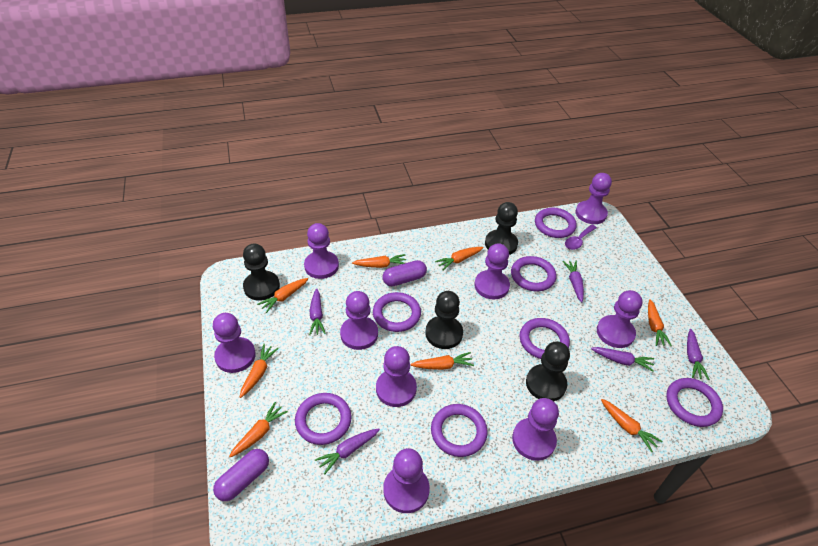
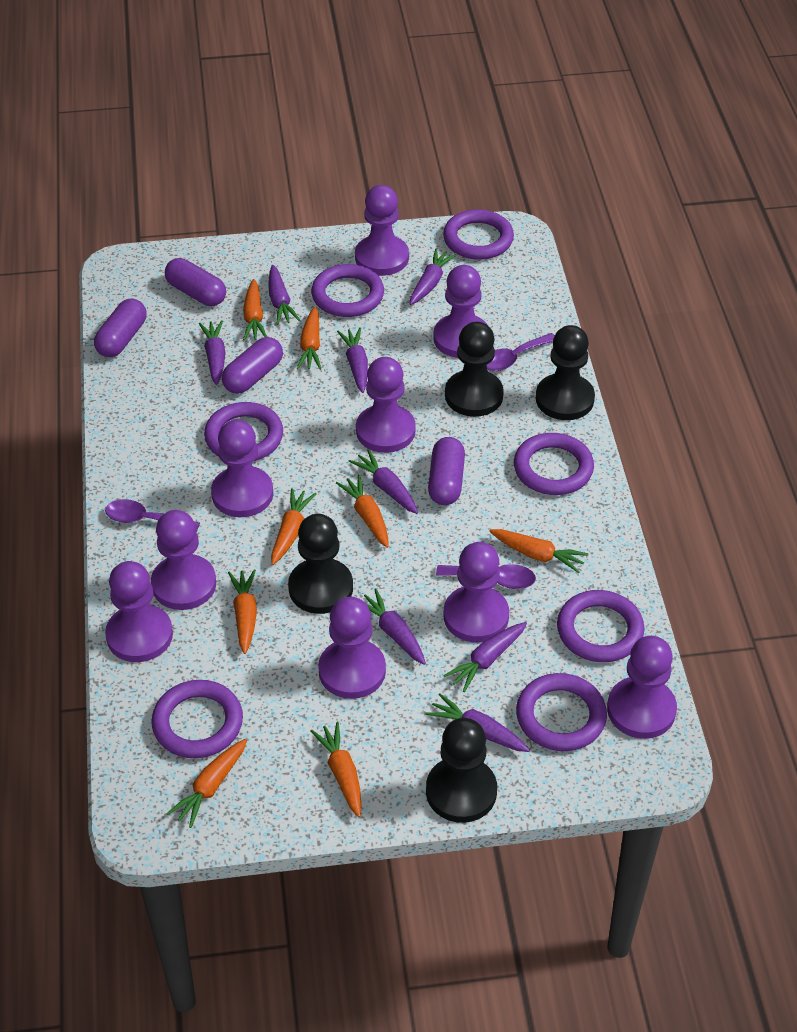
purple capsule: 2 -> 4
purple carrot: 5 -> 8
purple spoon: 1 -> 3

